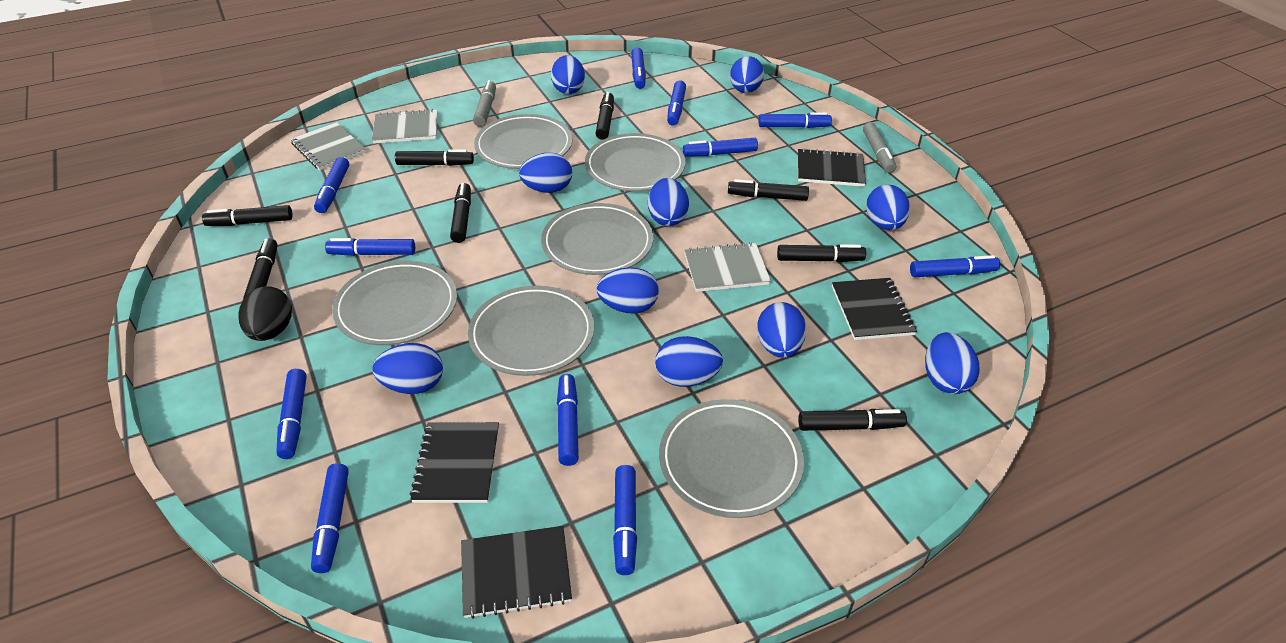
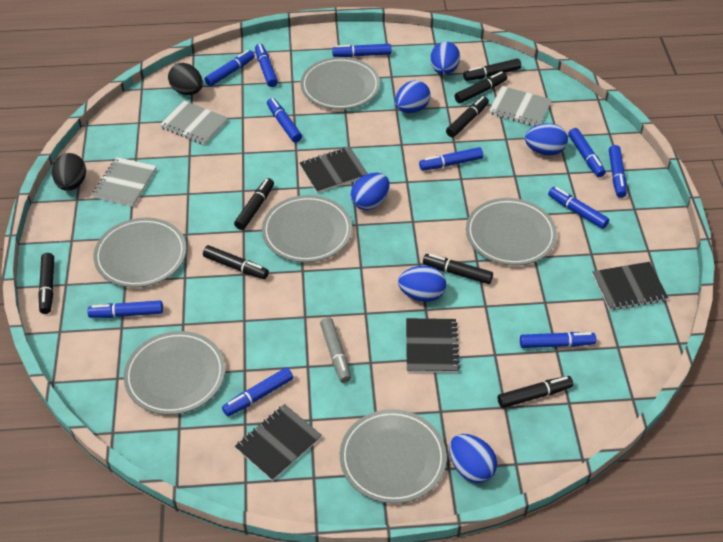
black egg: 1 -> 2
blue egg: 10 -> 6
grey marker: 2 -> 1

